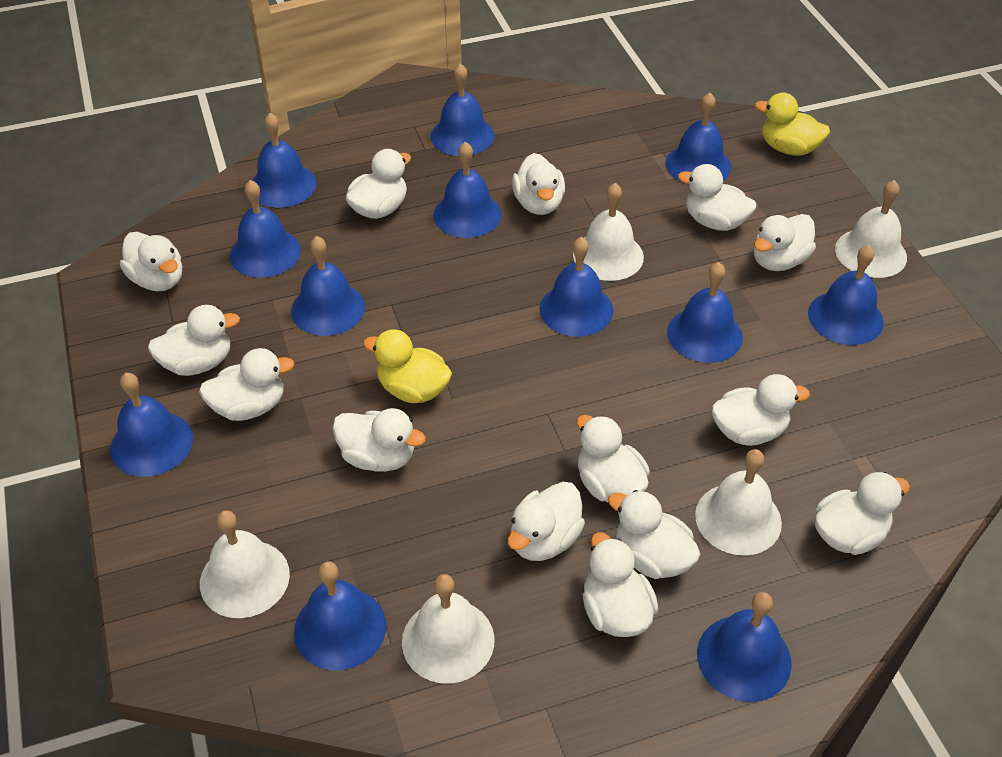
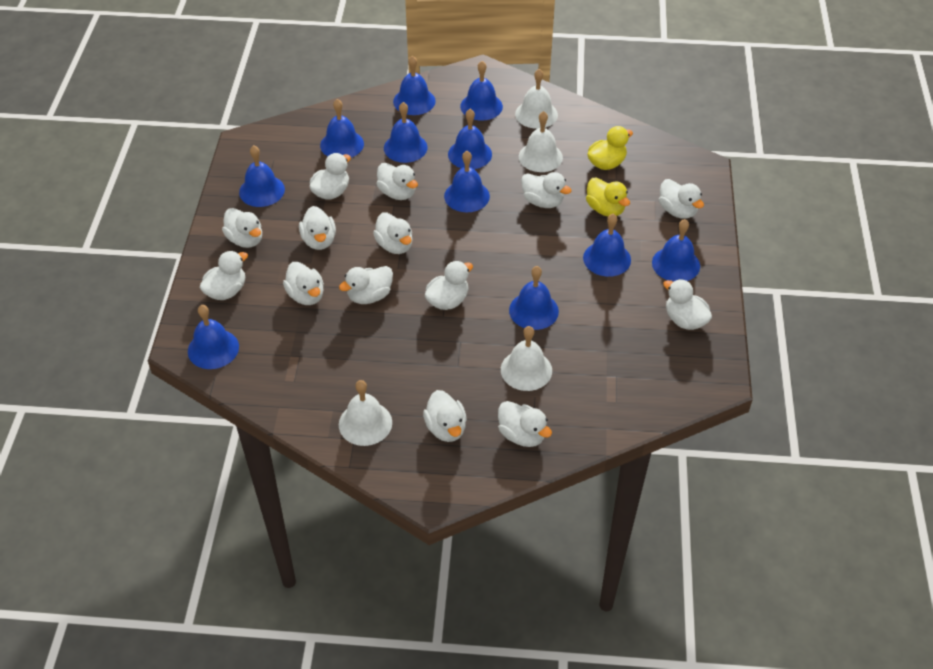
blue bell: 12 -> 11
white bell: 5 -> 4

